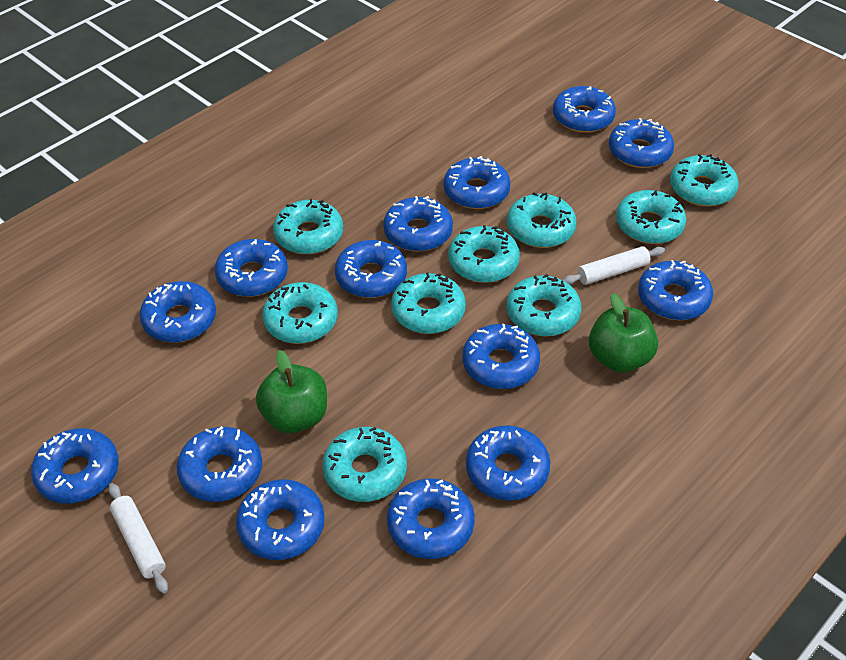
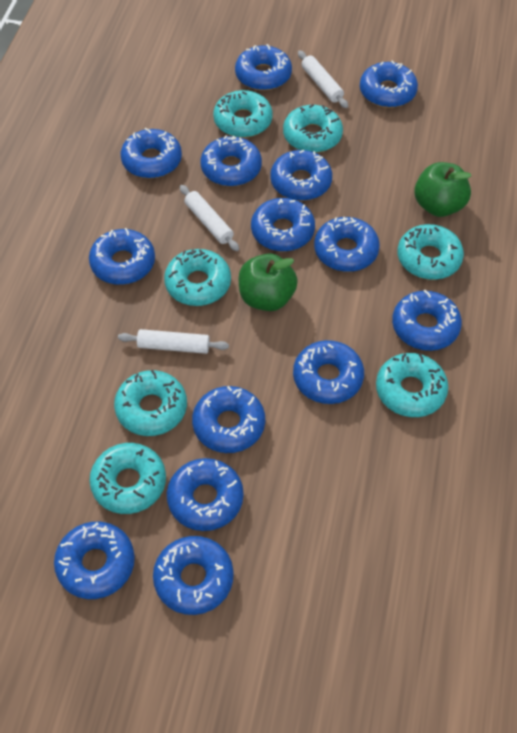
turquoise donut: 9 -> 7
white rolling pin: 2 -> 3

